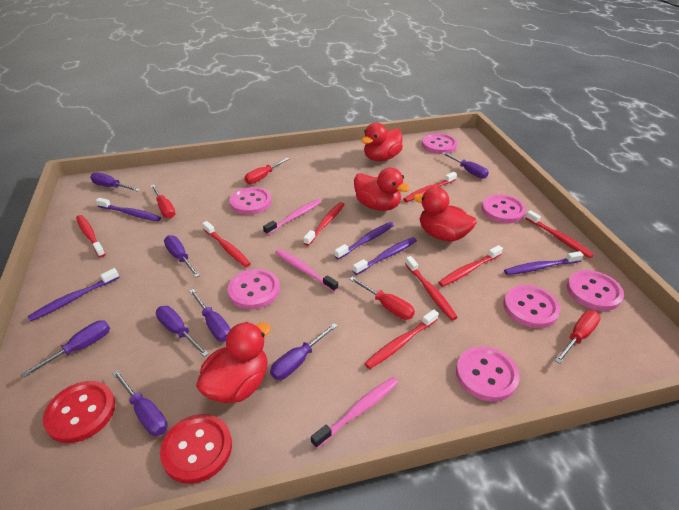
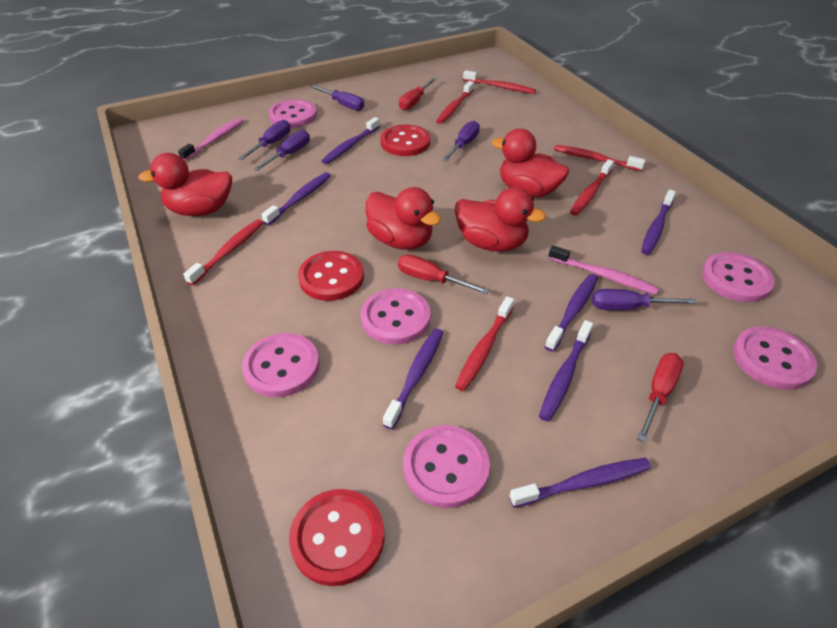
pink button: 7 -> 6
pink toothbrush: 3 -> 2
purple screwdriver: 8 -> 5
purple toothbrush: 5 -> 7
red button: 2 -> 3
red screwdriver: 4 -> 3
red toothbrush: 8 -> 6

